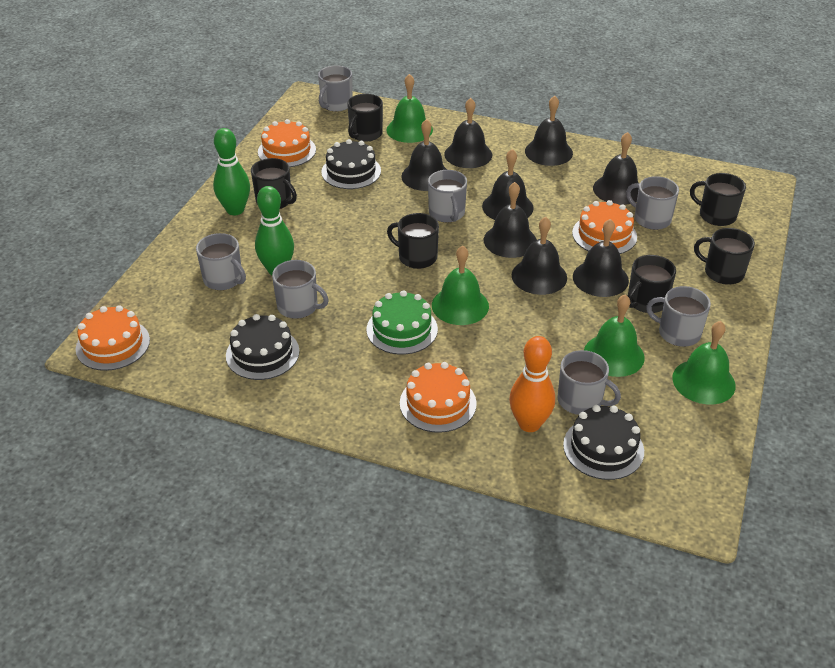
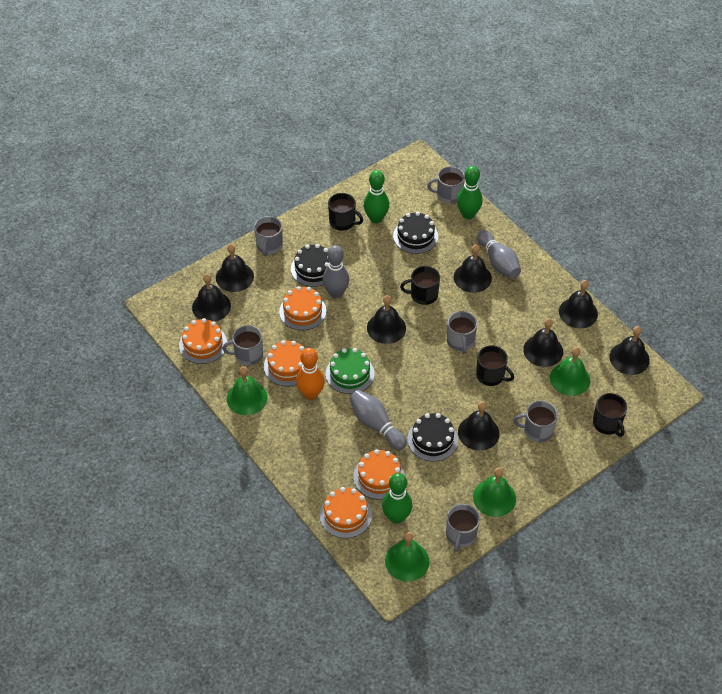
black mug: 6 -> 4
green bowling pin: 2 -> 3
grey bowling pin: 0 -> 3
grey mug: 7 -> 6
orange cake: 4 -> 5

